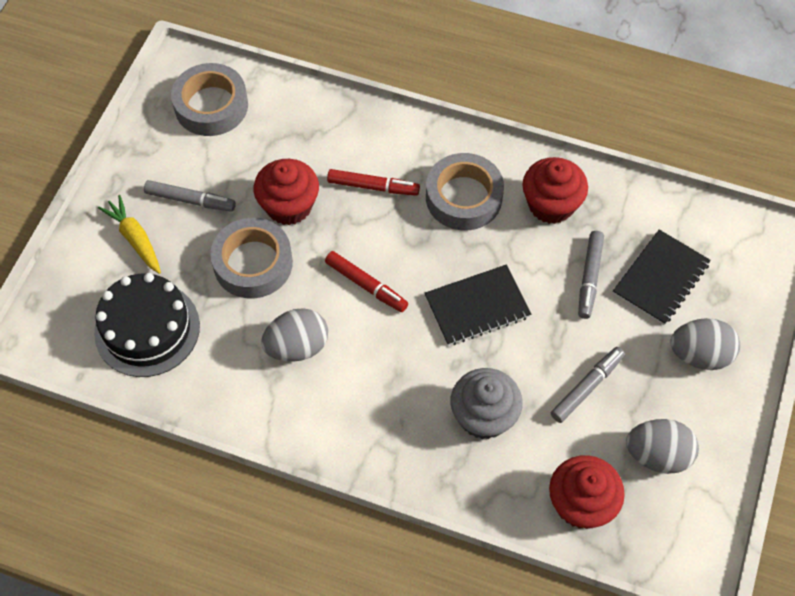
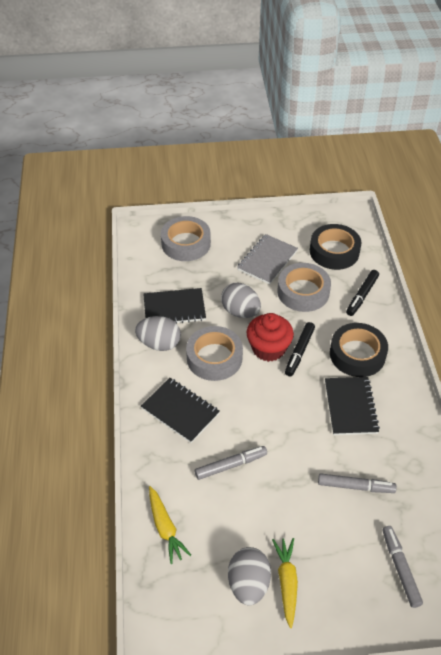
black cake: 1 -> 0
black marker: 0 -> 2
black notebook: 2 -> 3
black tape: 0 -> 2
grey cupcake: 1 -> 0
grey notebook: 0 -> 1
red cupcake: 3 -> 1
red marker: 2 -> 0
yellow carrot: 1 -> 2

